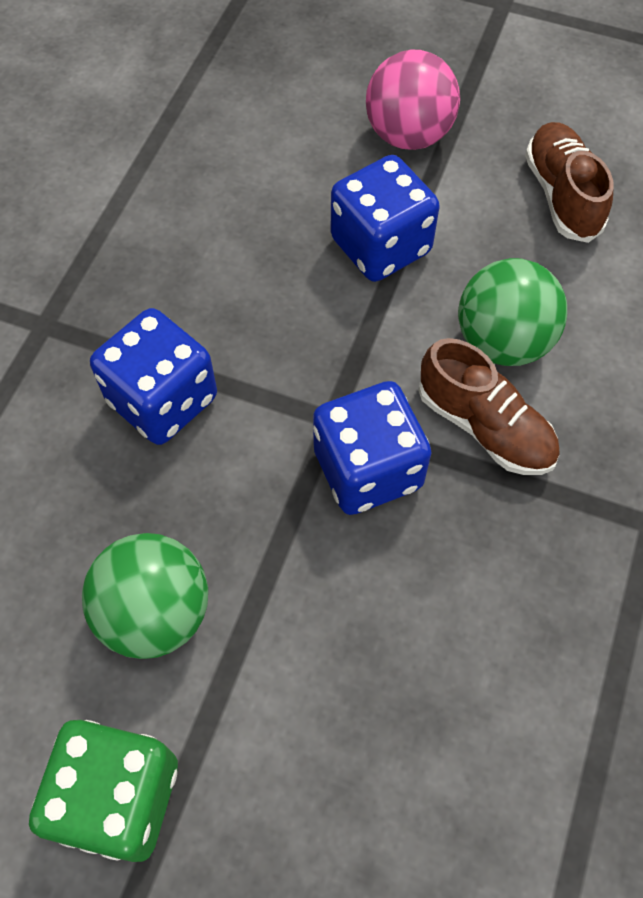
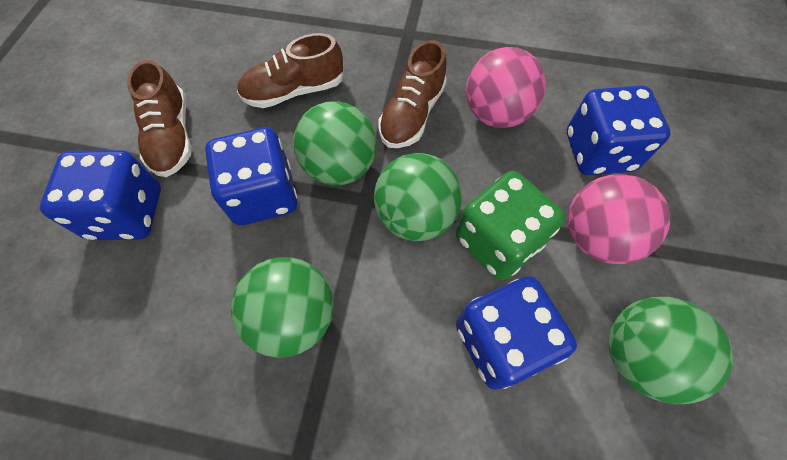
blue dice: 3 -> 4
brown shoe: 2 -> 3
green ball: 2 -> 4
pink ball: 1 -> 2

